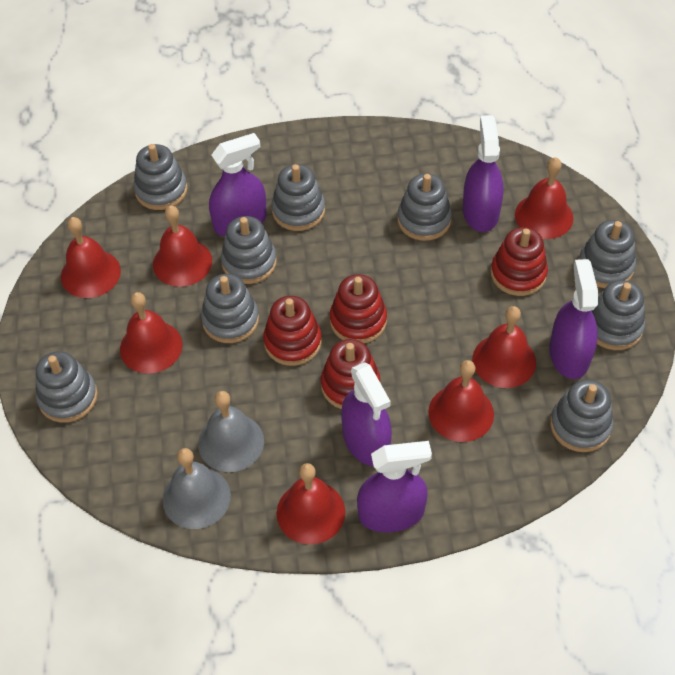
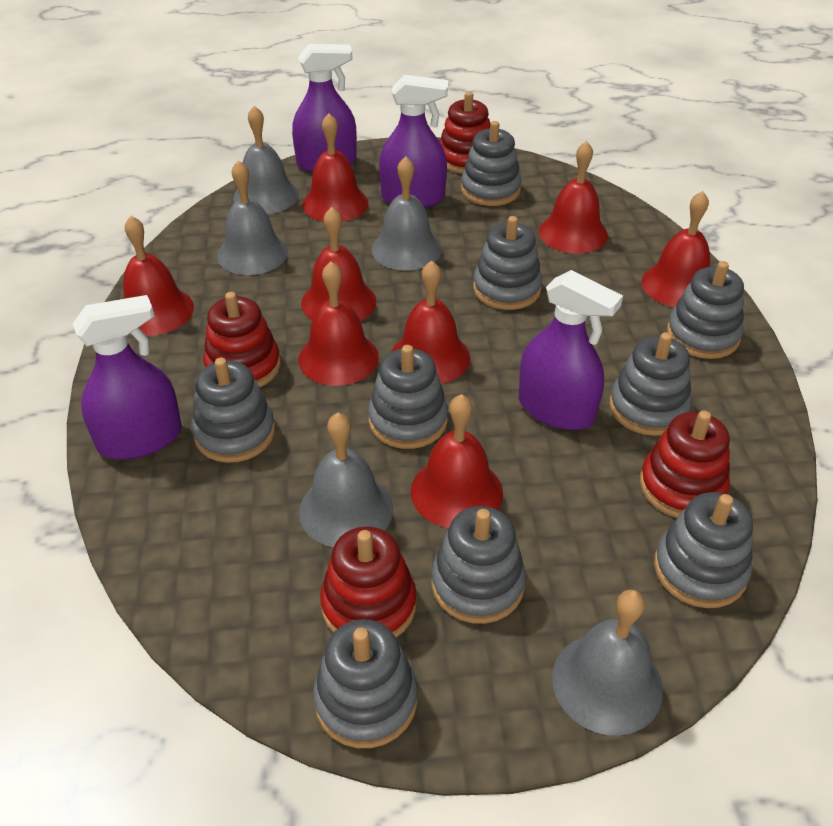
grey bell: 2 -> 5
purple spray bottle: 5 -> 4
red bell: 7 -> 8

